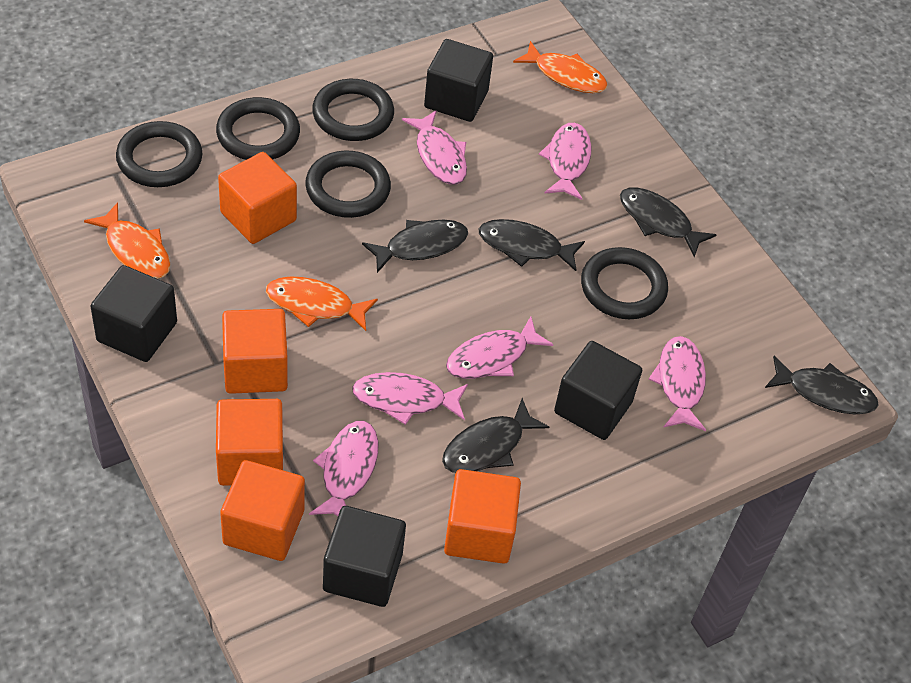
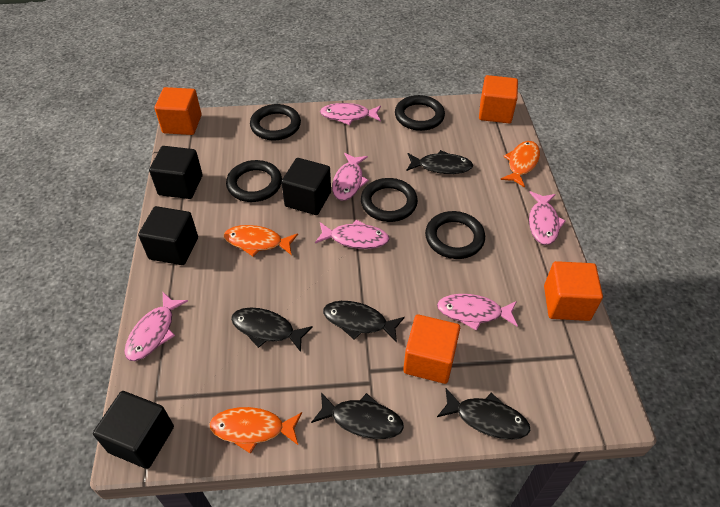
orange cube: 5 -> 4

